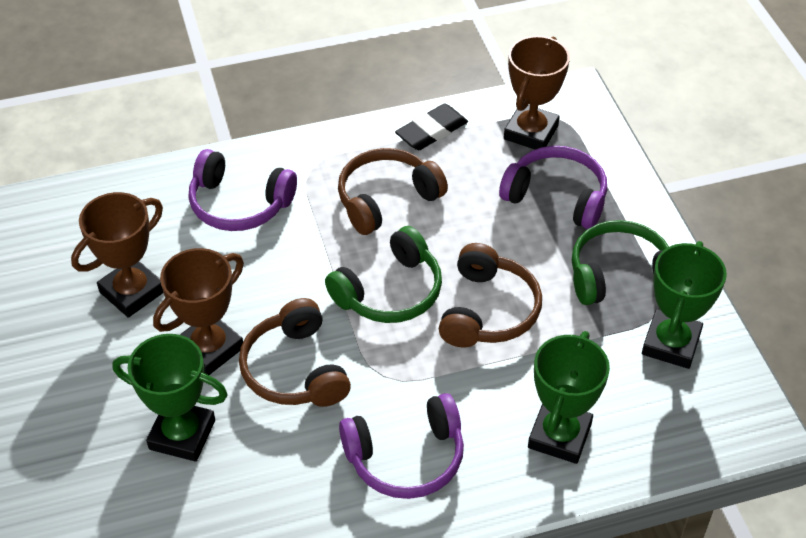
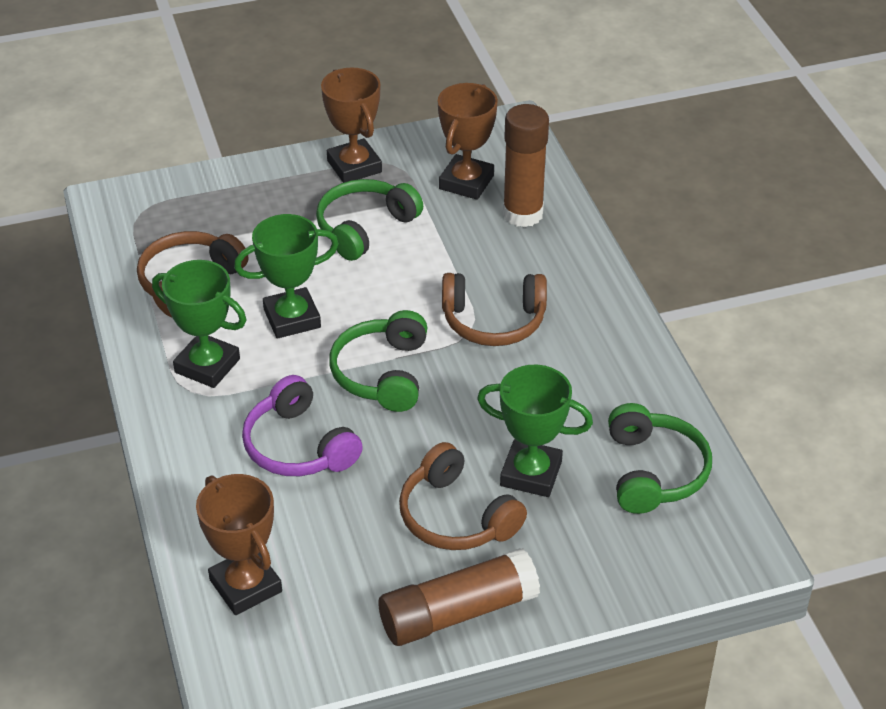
black eraser: 1 -> 0
brown glue stick: 0 -> 2
green headphones: 2 -> 3
purple headphones: 3 -> 1

